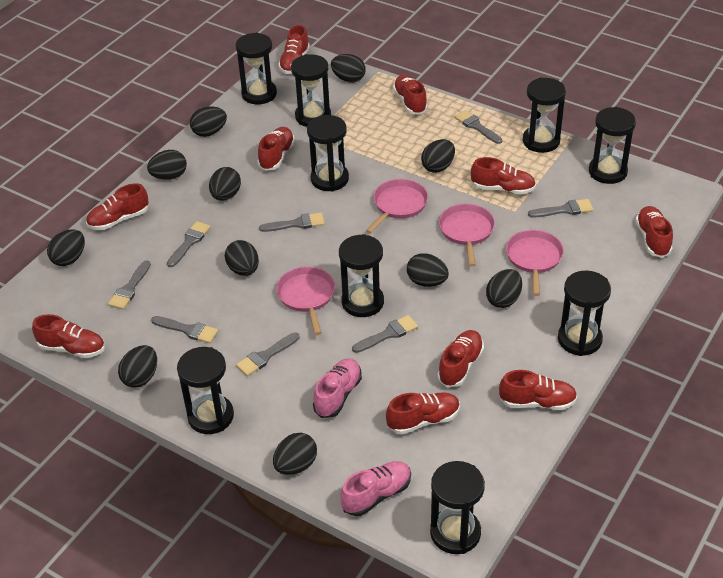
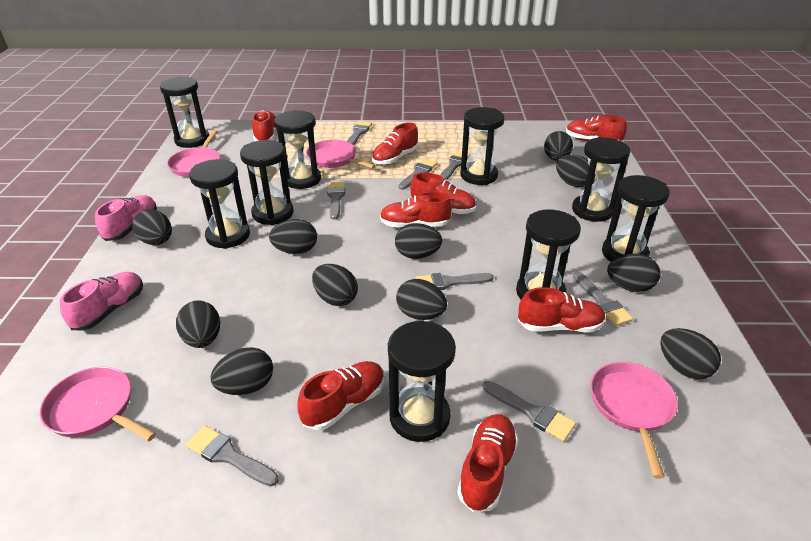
red shoe: 10 -> 8

